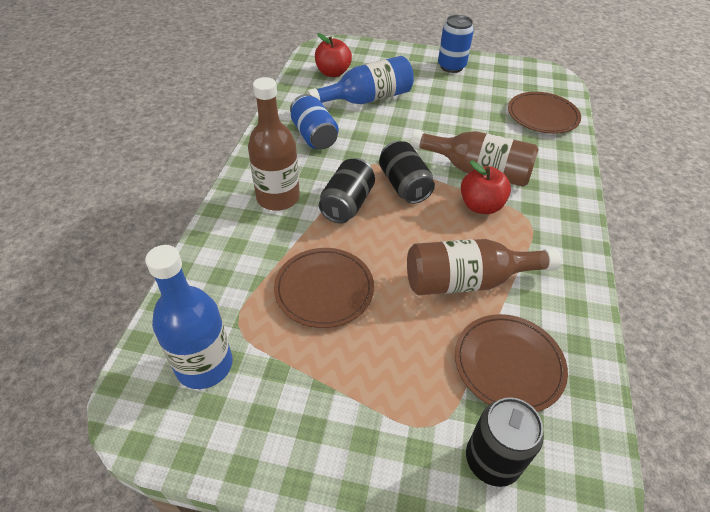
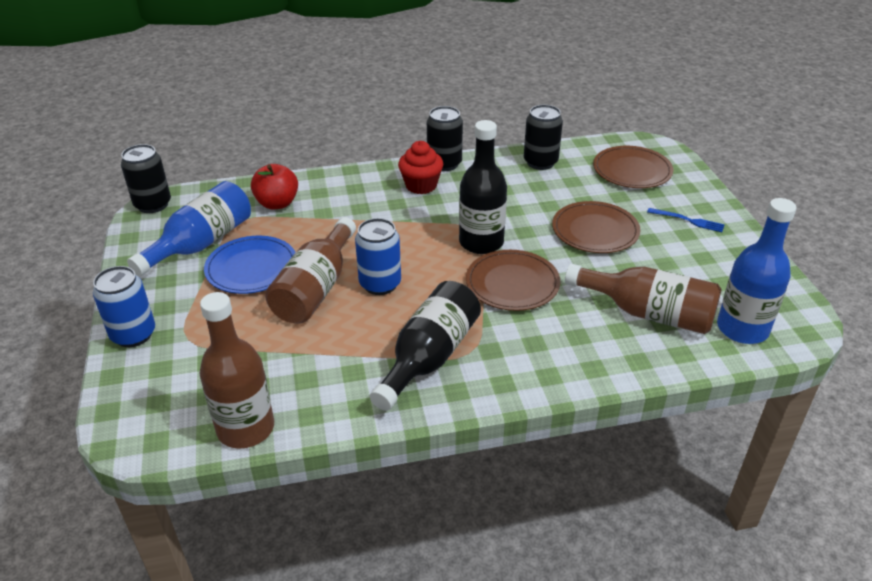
black bottle: 0 -> 2
blue fork: 0 -> 1
blue plate: 0 -> 1
red apple: 2 -> 1
red cupcake: 0 -> 1

